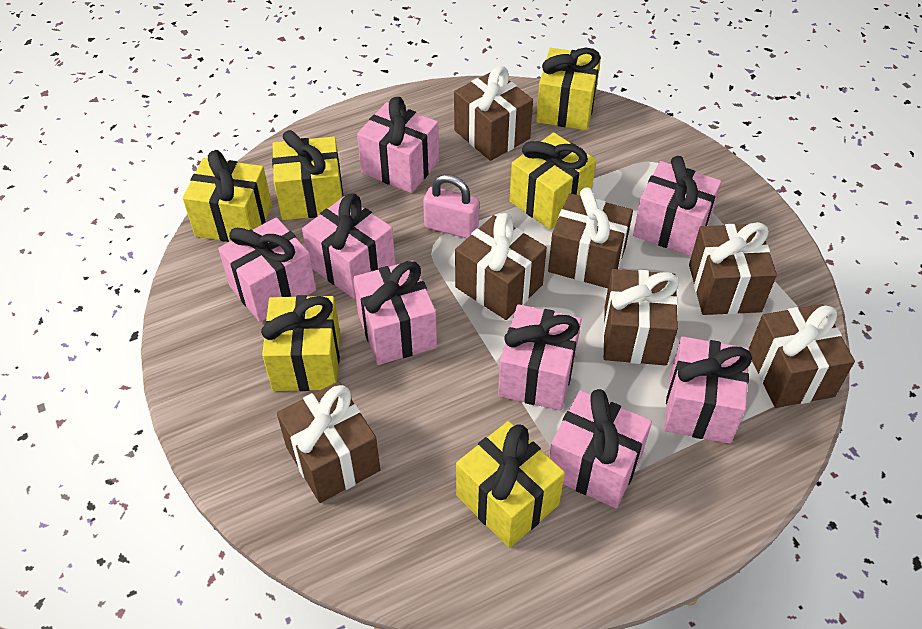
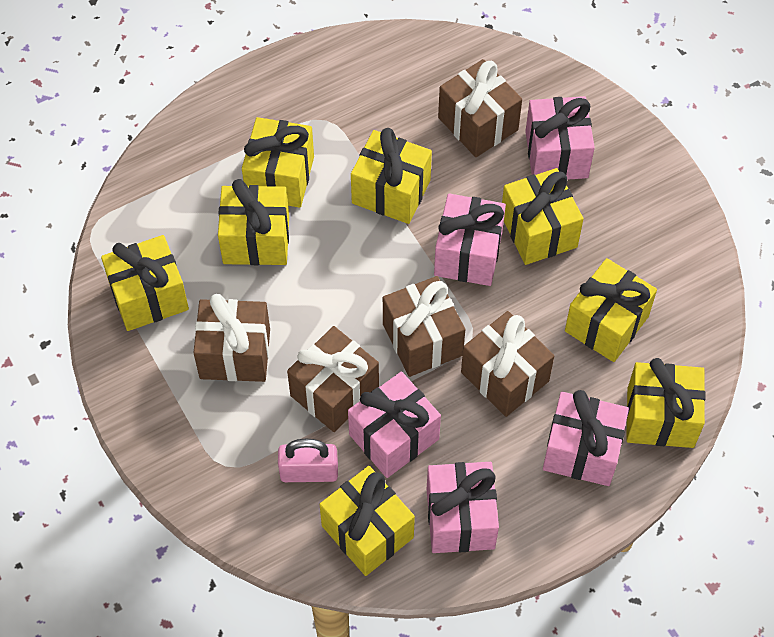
brown gift: 7 -> 5
pink gift: 8 -> 5
yellow gift: 6 -> 8

